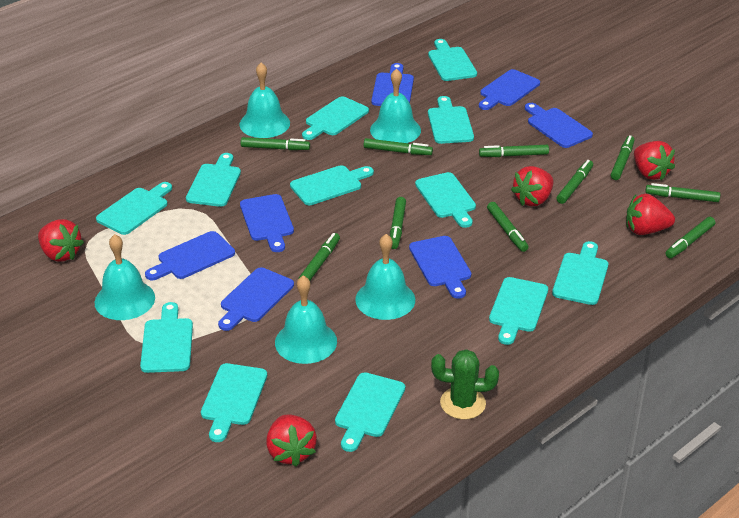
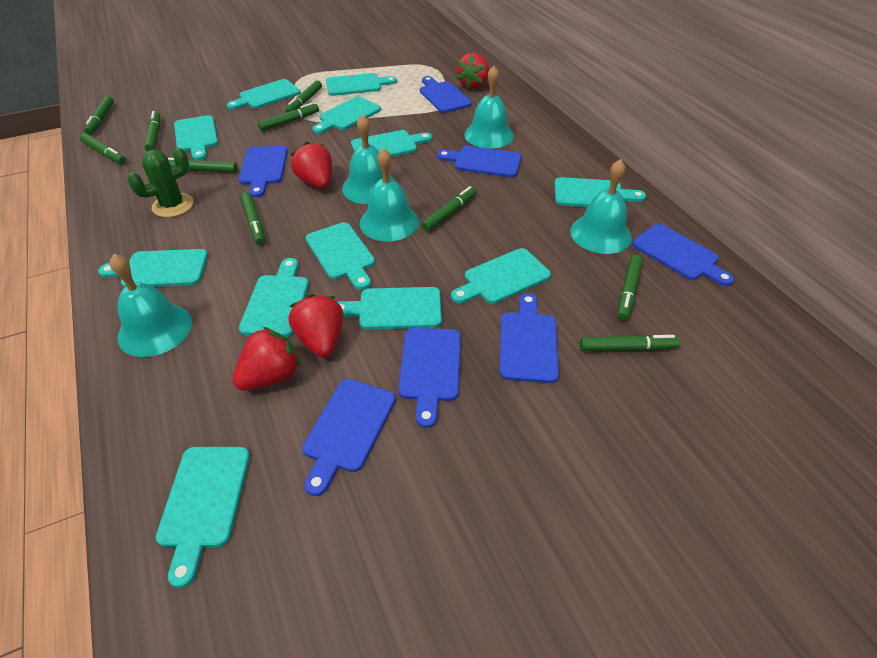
red strawberry: 5 -> 4

